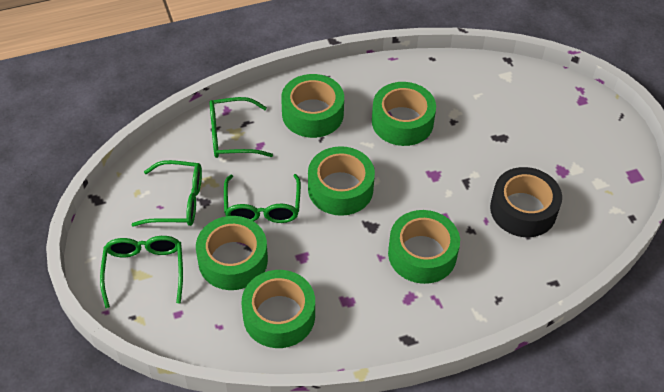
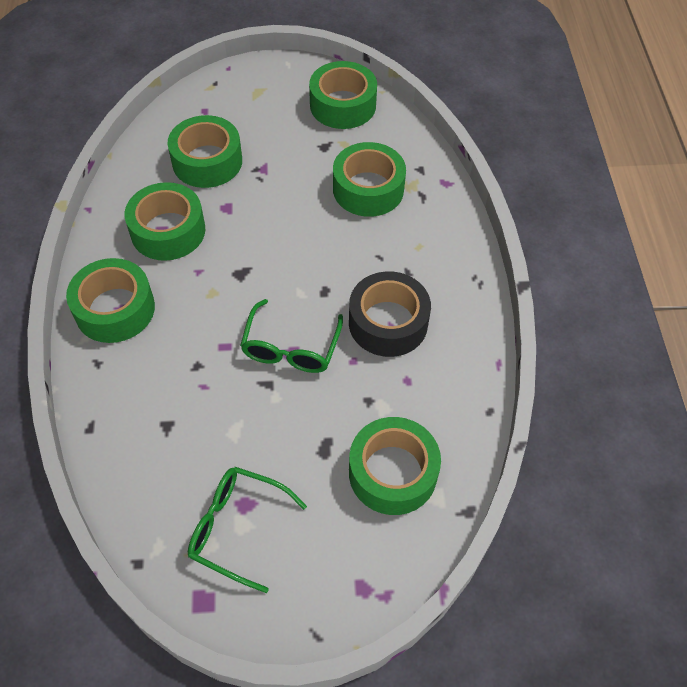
green glasses: 4 -> 2

